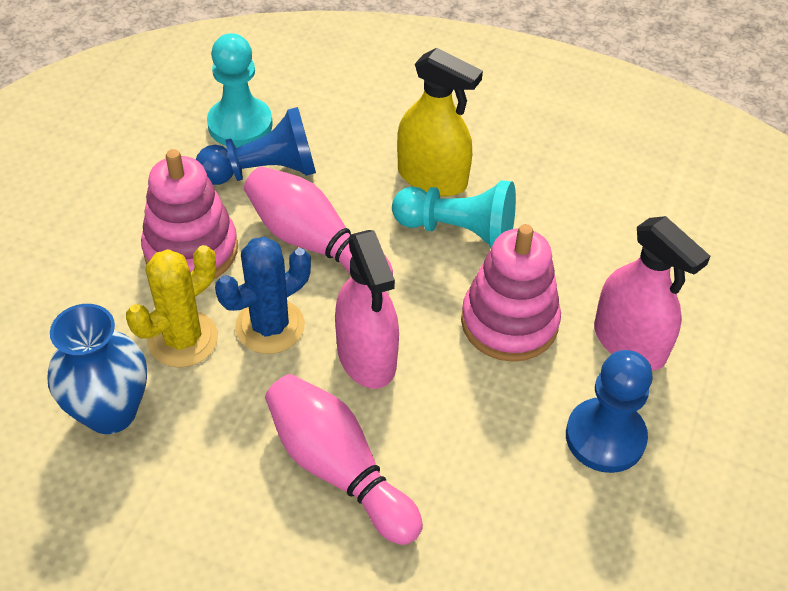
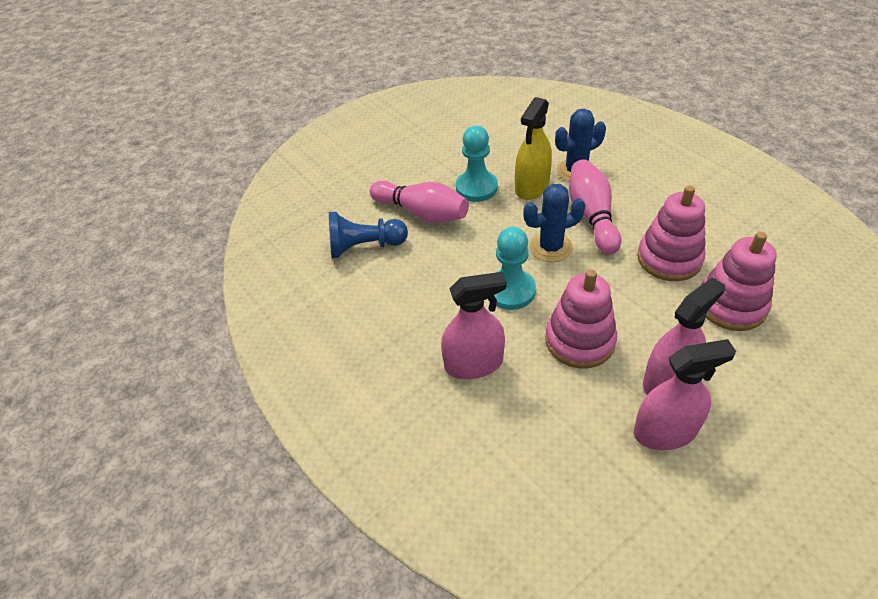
blue cactus: 1 -> 2
blue pawn: 2 -> 1
blue vase: 1 -> 0
pink spray bottle: 2 -> 3
pink stacking toy: 2 -> 3
yellow cactus: 1 -> 0

